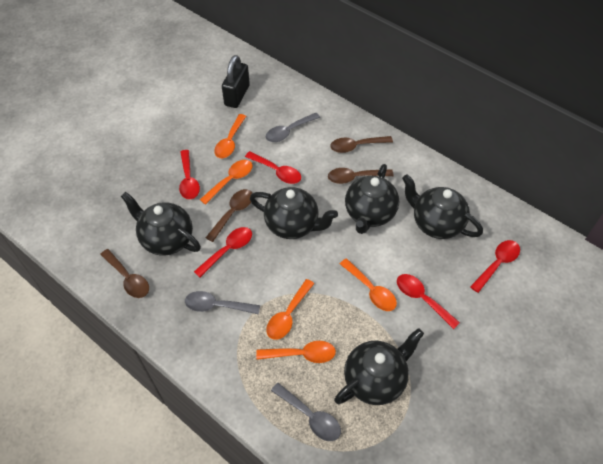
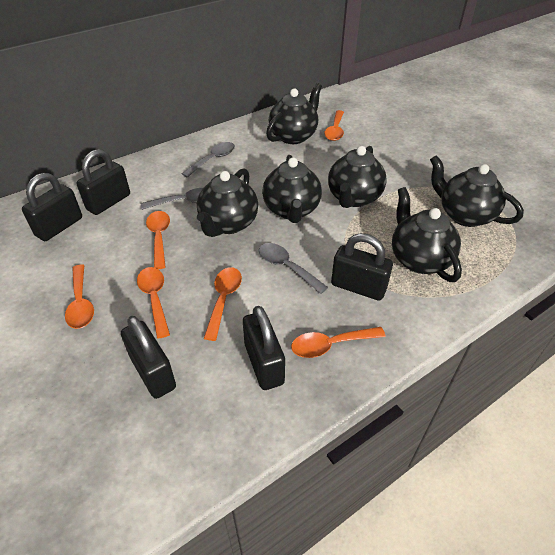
black padlock: 1 -> 5
black teapot: 5 -> 6
brown spoon: 4 -> 0
orange spoon: 5 -> 6
red spoon: 5 -> 0

